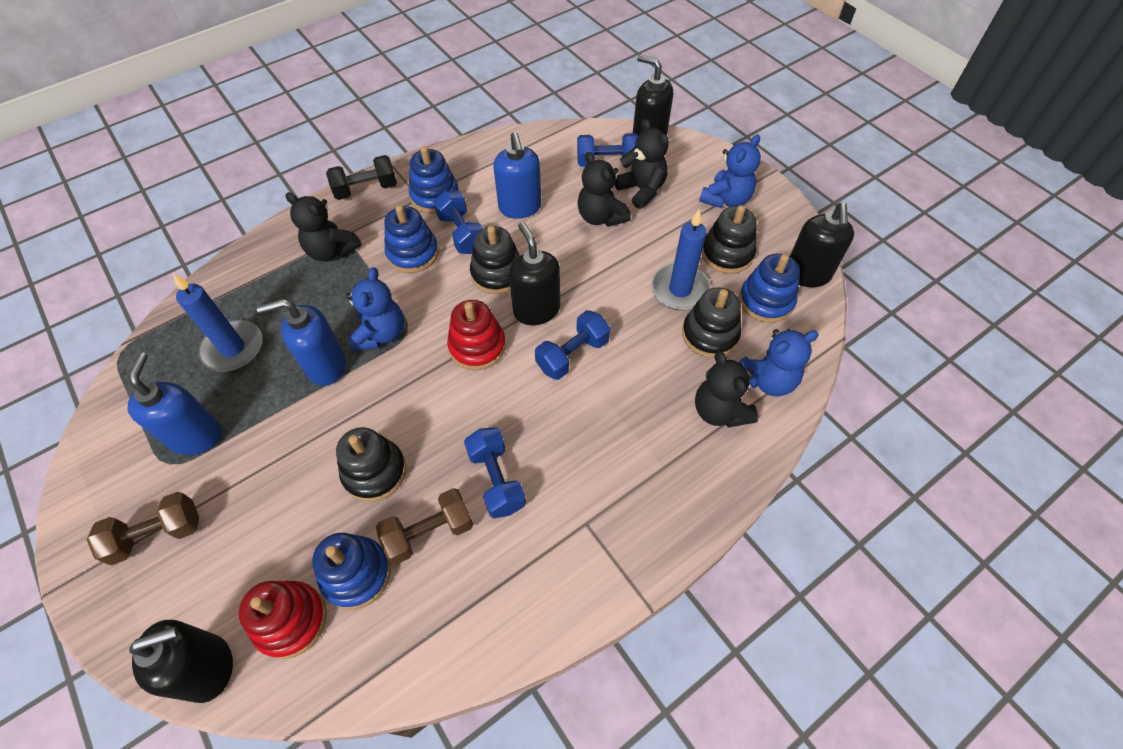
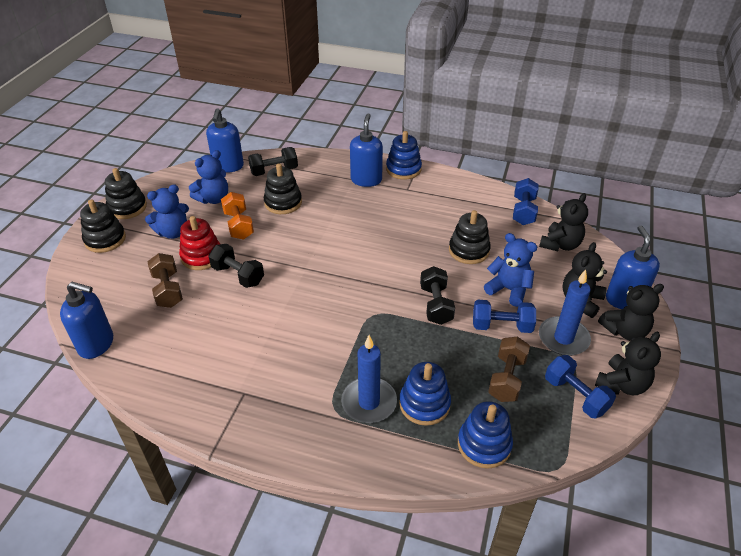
black dumbbell: 1 -> 3
black soap dispenser: 4 -> 0
blue dumbbell: 4 -> 3
blue soap dispenser: 3 -> 4
blue stacking toy: 4 -> 3
orange dumbbell: 0 -> 1
red stacking toy: 2 -> 1

